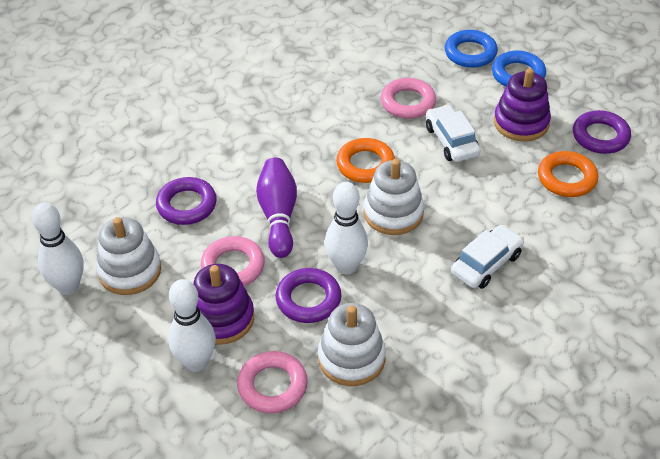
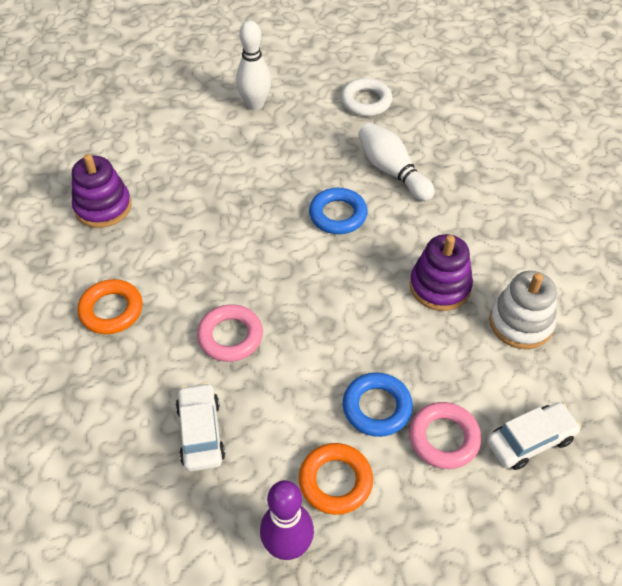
pink ring: 3 -> 2
purple ring: 3 -> 0
white bowling pin: 3 -> 2
white ring: 0 -> 1
white stacking toy: 3 -> 1

